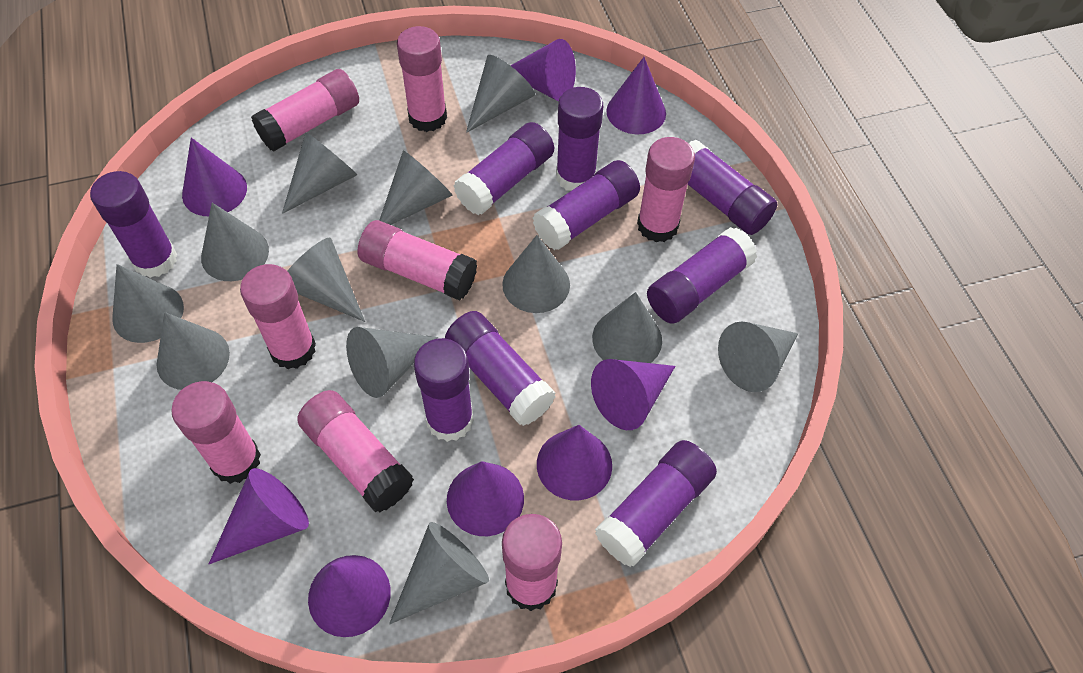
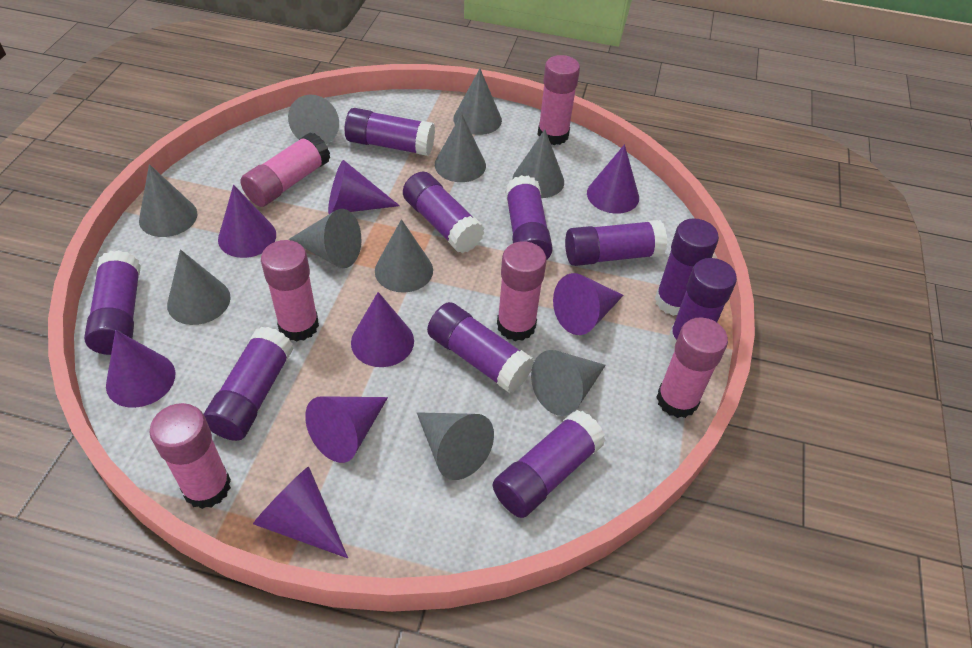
grey cone: 12 -> 10
pink glue stick: 8 -> 6
purple glue stick: 9 -> 10

